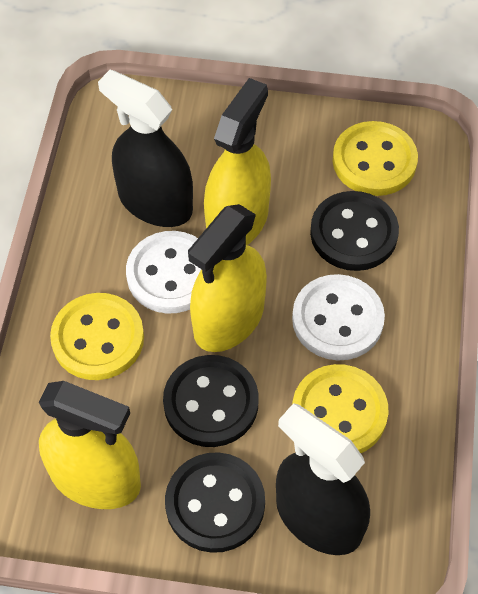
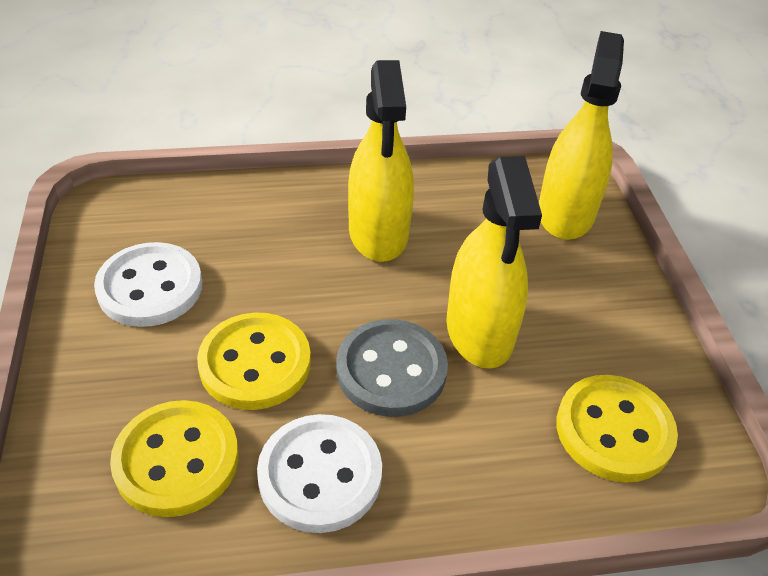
black button: 3 -> 0
black spray bottle: 2 -> 0
grey button: 0 -> 1

